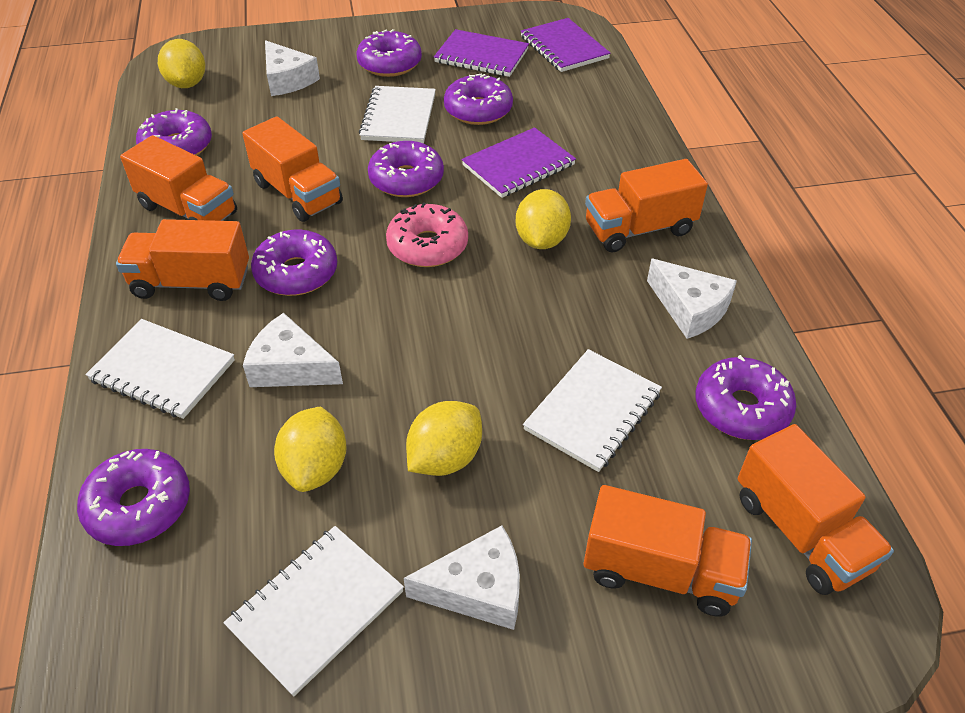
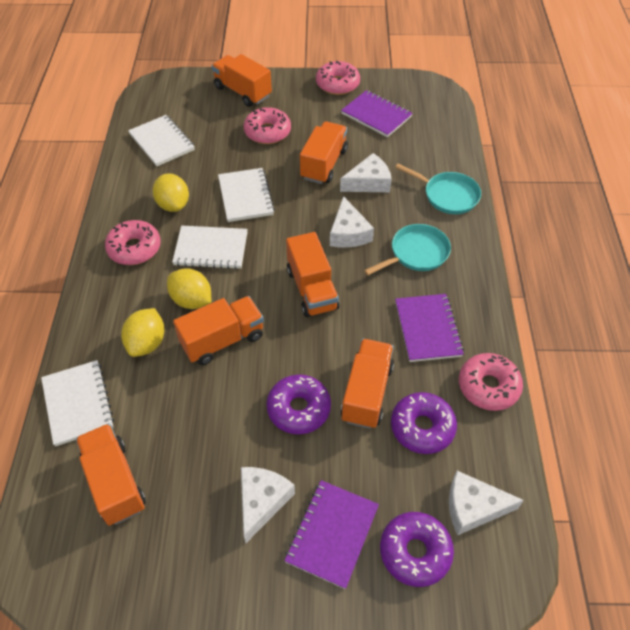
pink donut: 1 -> 4
purple donut: 7 -> 3
turquoise pan: 0 -> 2
yellow lemon: 4 -> 3

